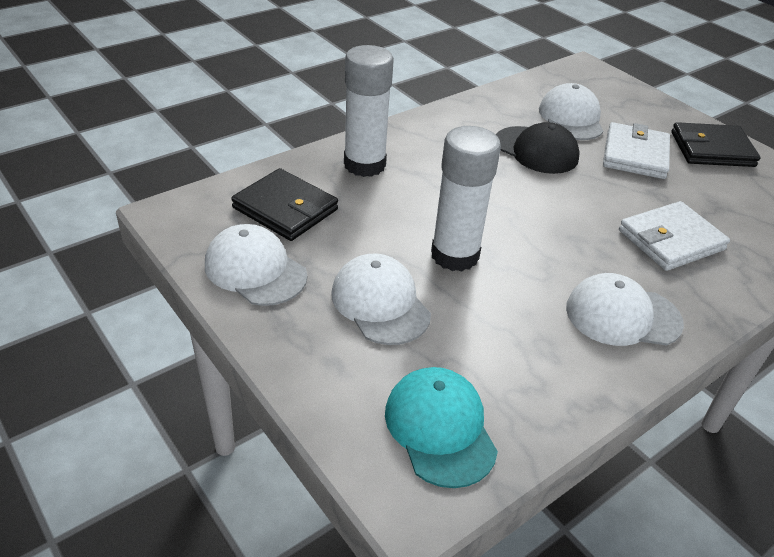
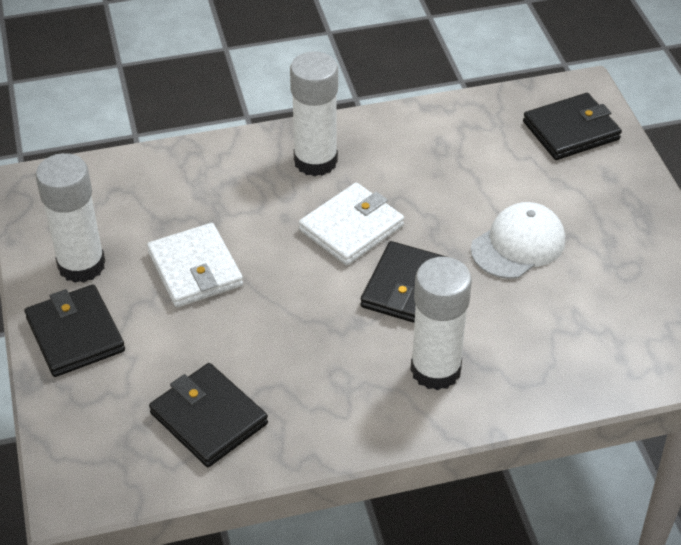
black cap: 1 -> 0
black wallet: 2 -> 4
turquoise cap: 1 -> 0
white cap: 4 -> 1
white glue stick: 2 -> 3

